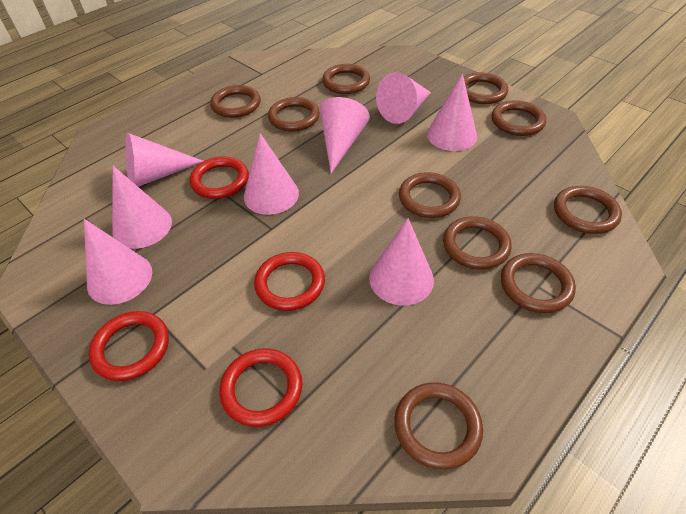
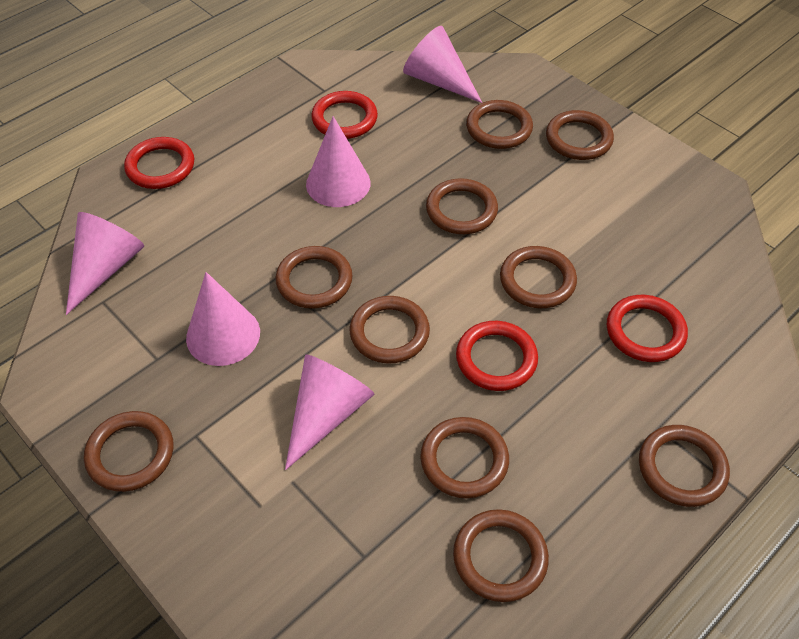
pink cone: 8 -> 5

